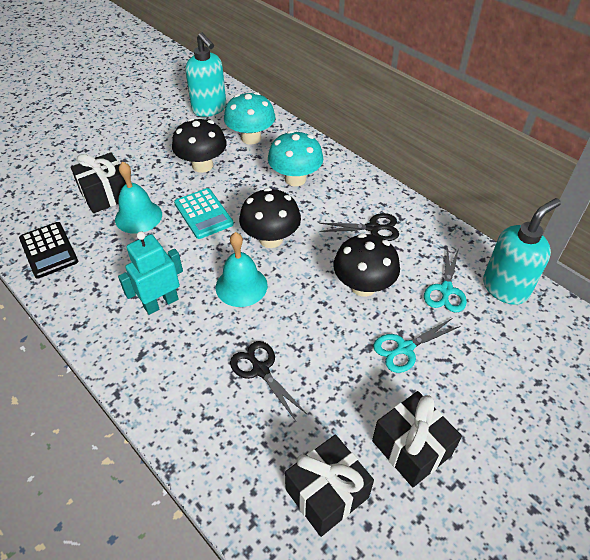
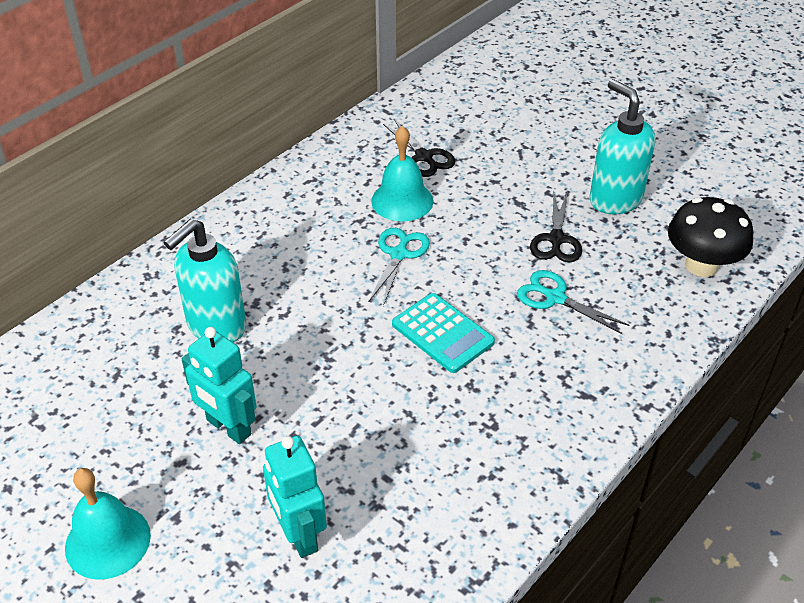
black calculator: 1 -> 0
black gift: 3 -> 0
black mushroom: 3 -> 1
turquoise mushroom: 2 -> 0
turquoise robot: 1 -> 2

